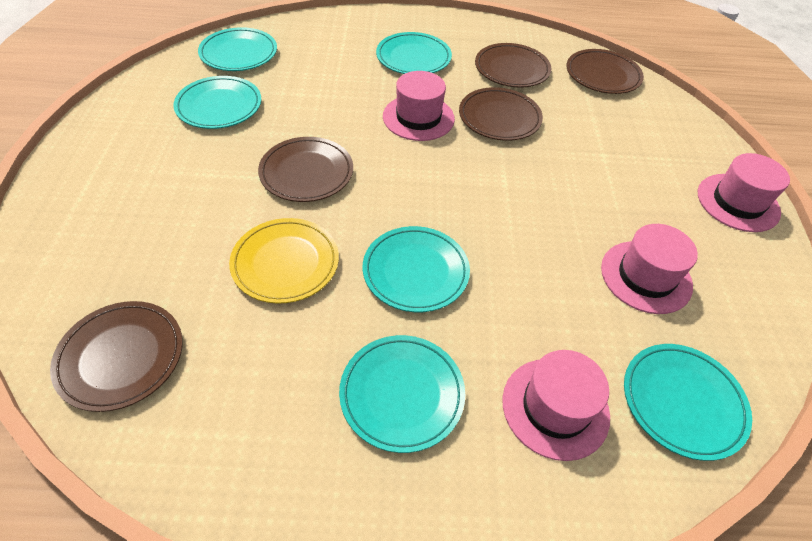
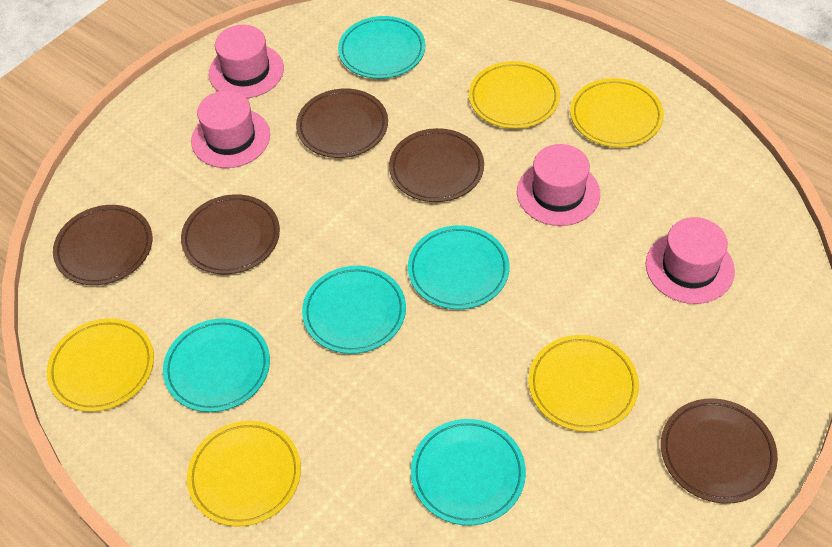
turquoise plate: 6 -> 5
yellow plate: 1 -> 5

